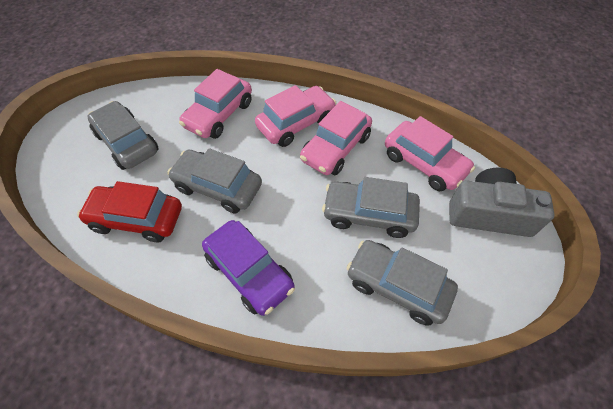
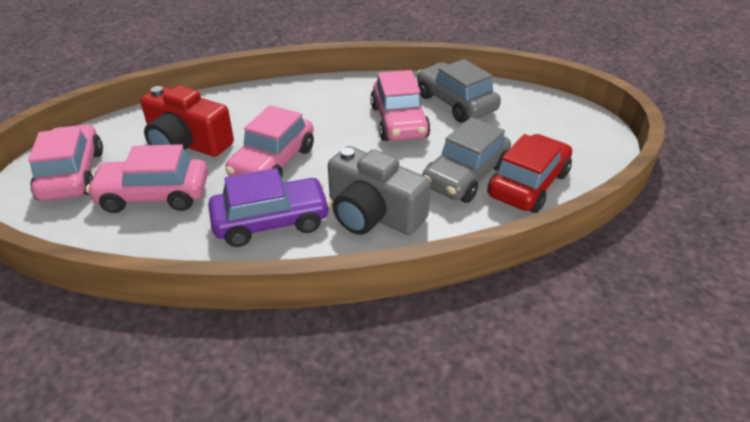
grey car: 4 -> 2
red camera: 0 -> 1

